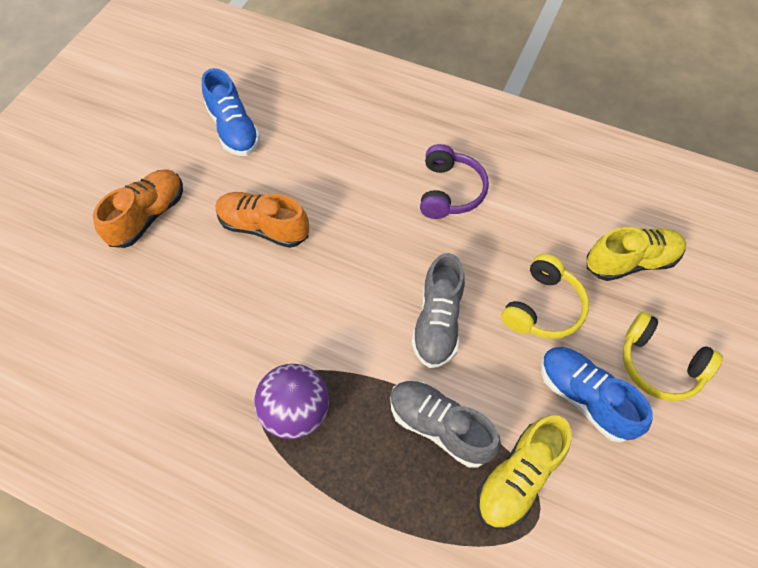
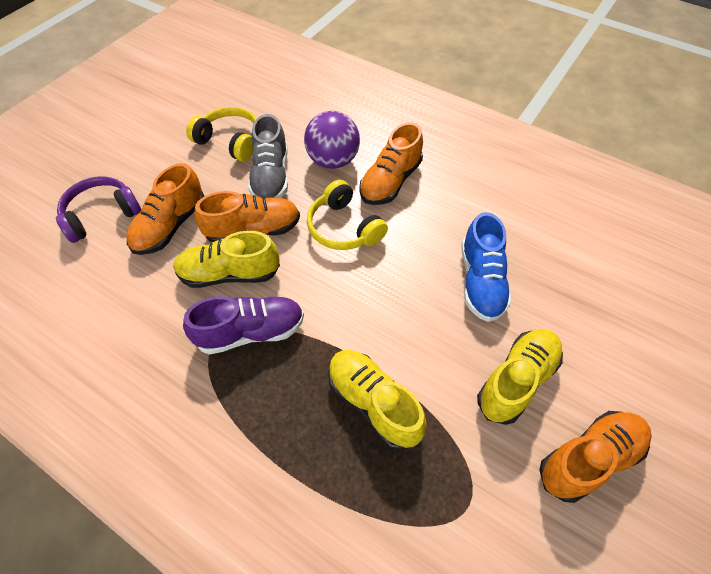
blue shoe: 2 -> 1
grey shoe: 2 -> 1
orange shoe: 2 -> 4
purple shoe: 0 -> 1
yellow shoe: 2 -> 3

